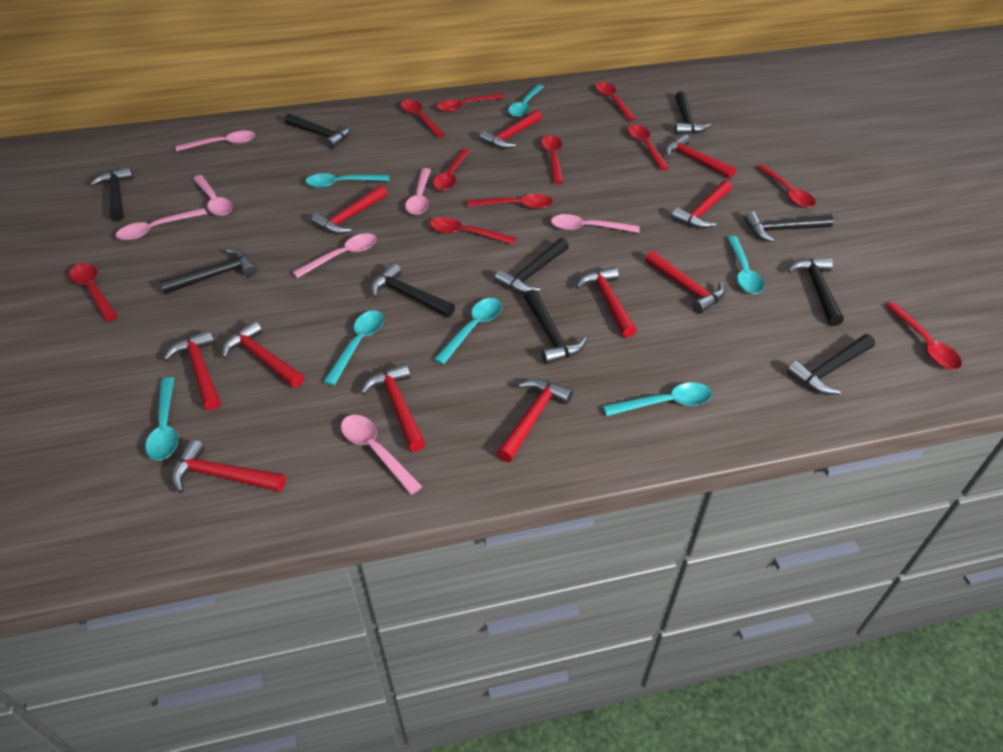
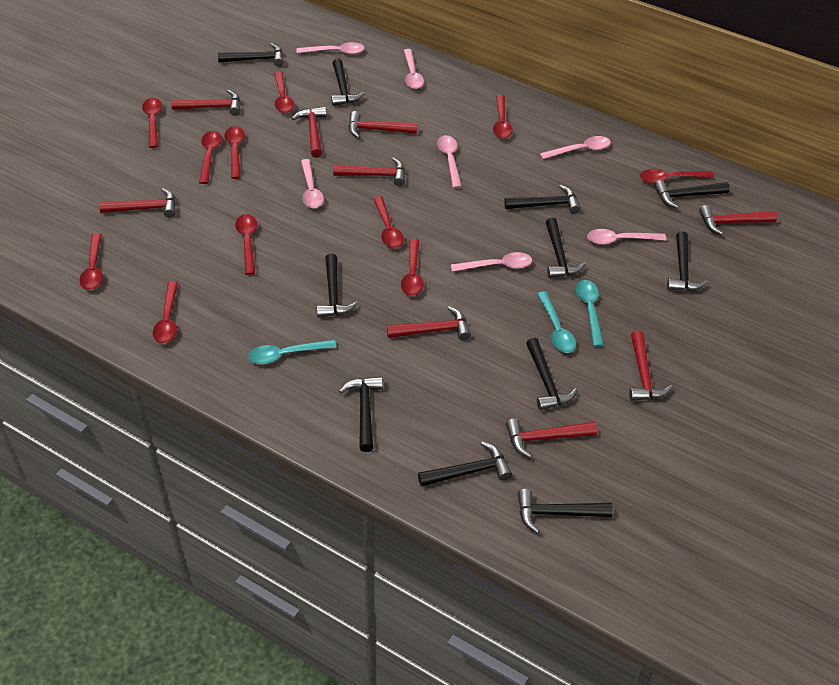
black hammer: 10 -> 11
red hammer: 11 -> 9
turquoise spoon: 7 -> 3

